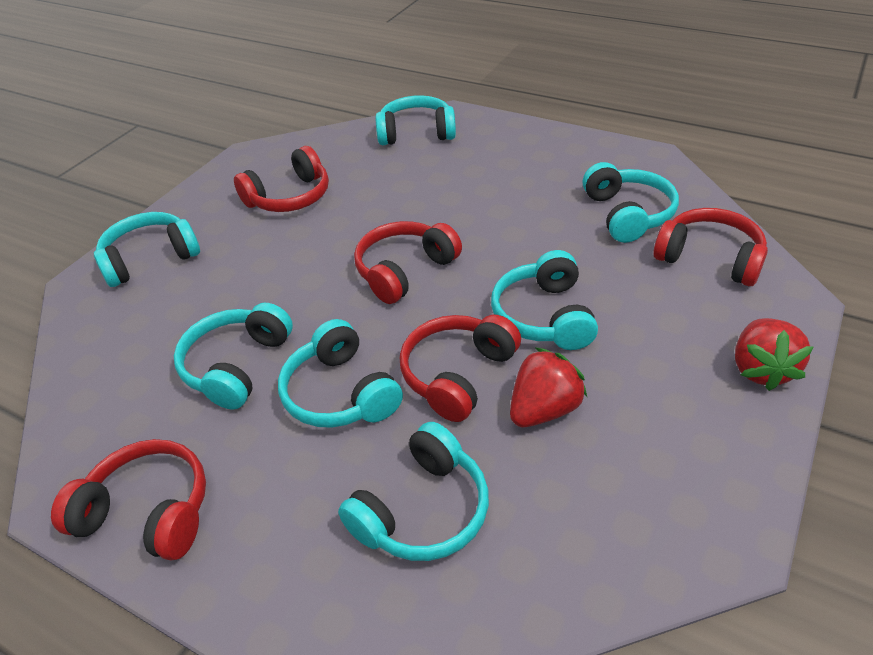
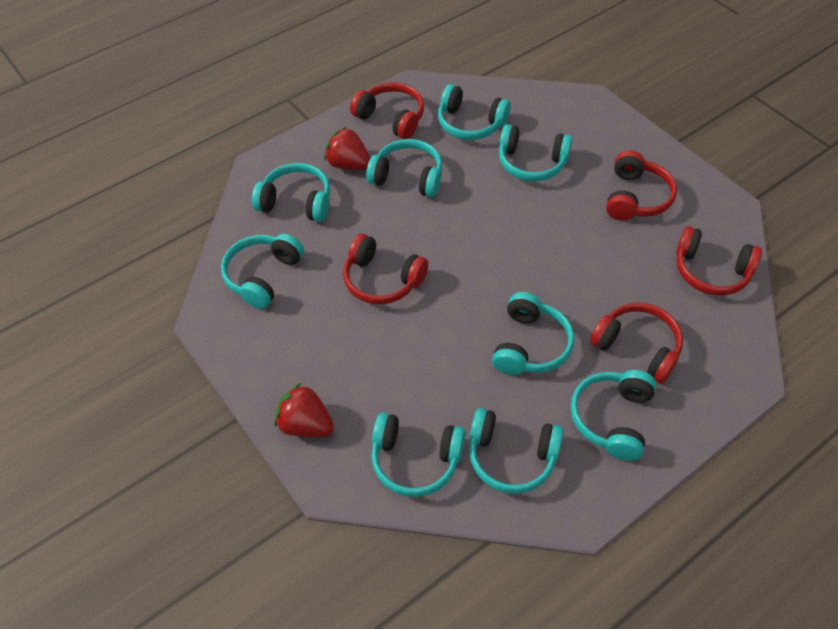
turquoise headphones: 7 -> 9

